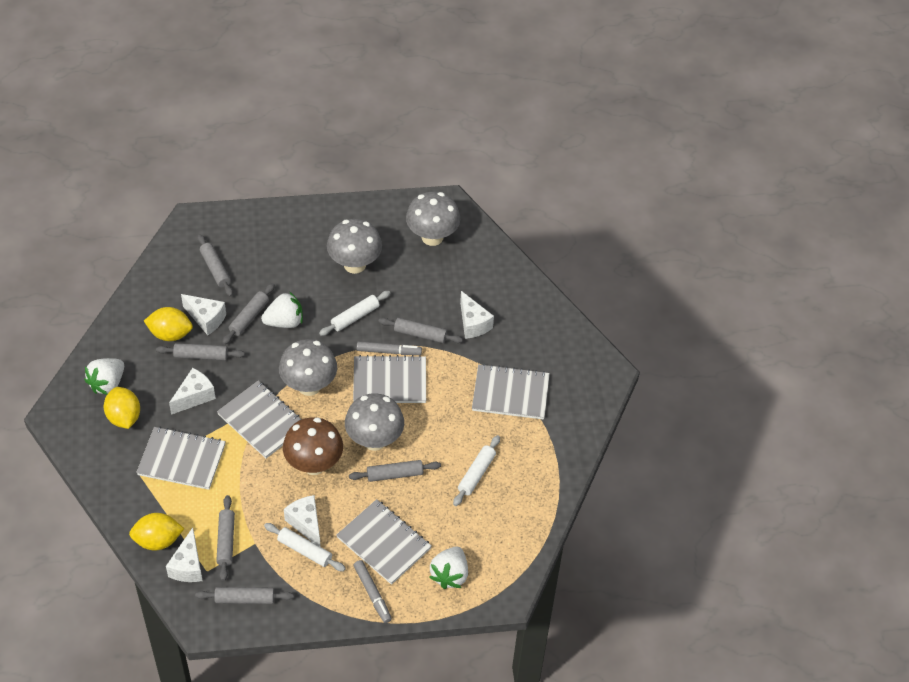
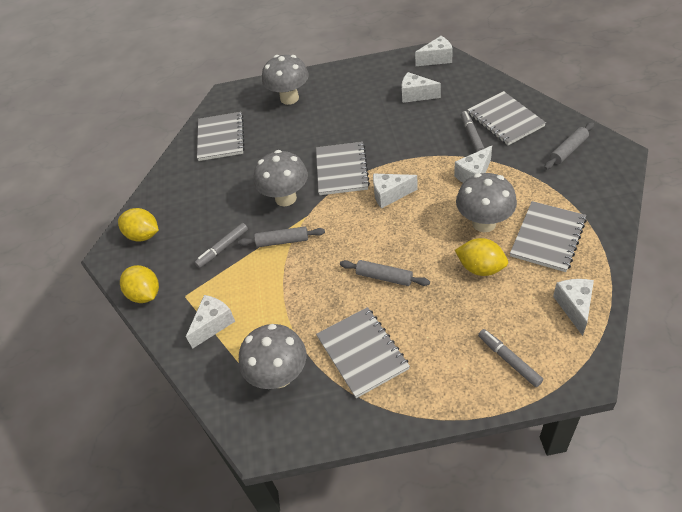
brown mushroom: 1 -> 0
grey marker: 2 -> 3
grey rolling pin: 7 -> 3
white cheese: 5 -> 6
white rolling pin: 3 -> 0
white strawberry: 3 -> 0

